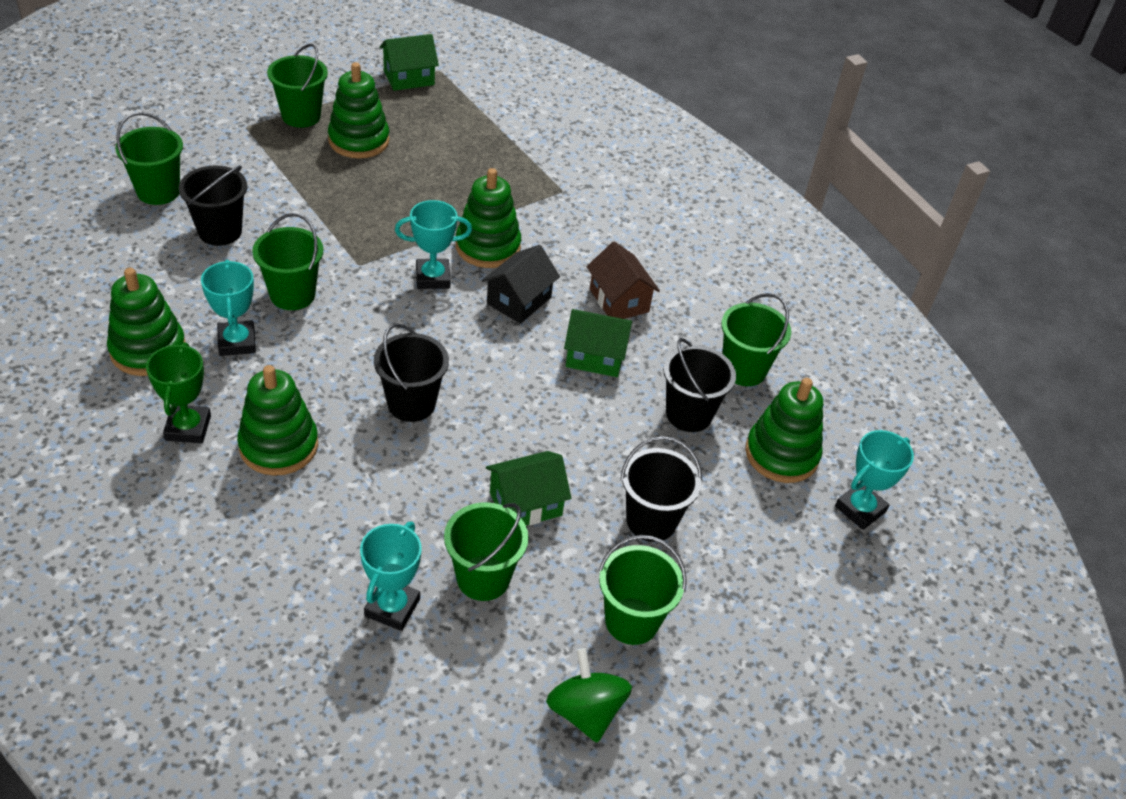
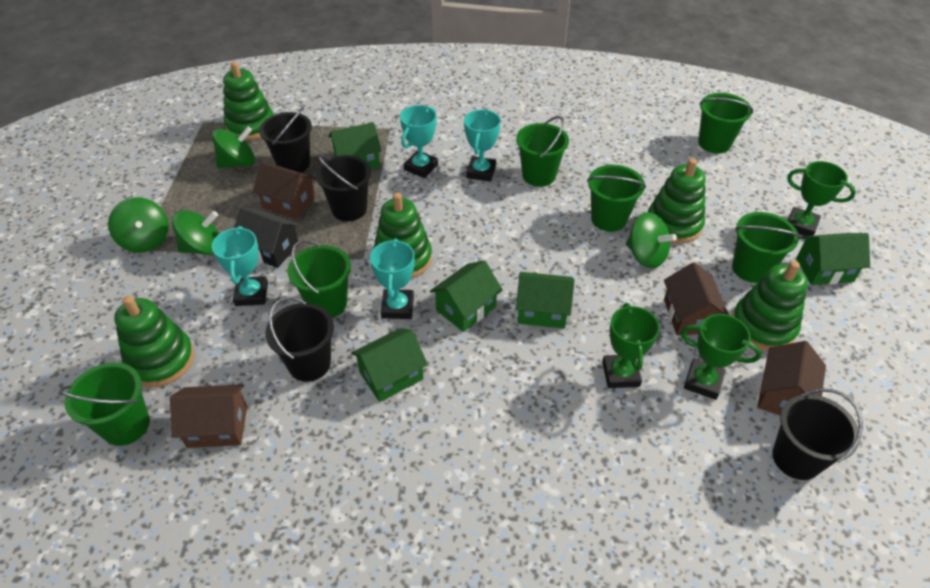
brown house: 1 -> 4
green house: 3 -> 5
green spinning top: 1 -> 4
green trophy: 1 -> 3

